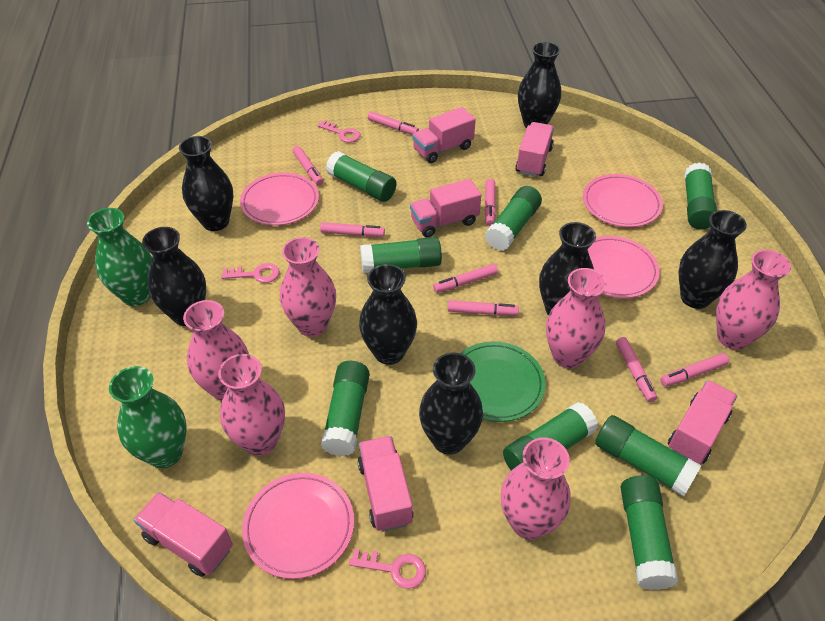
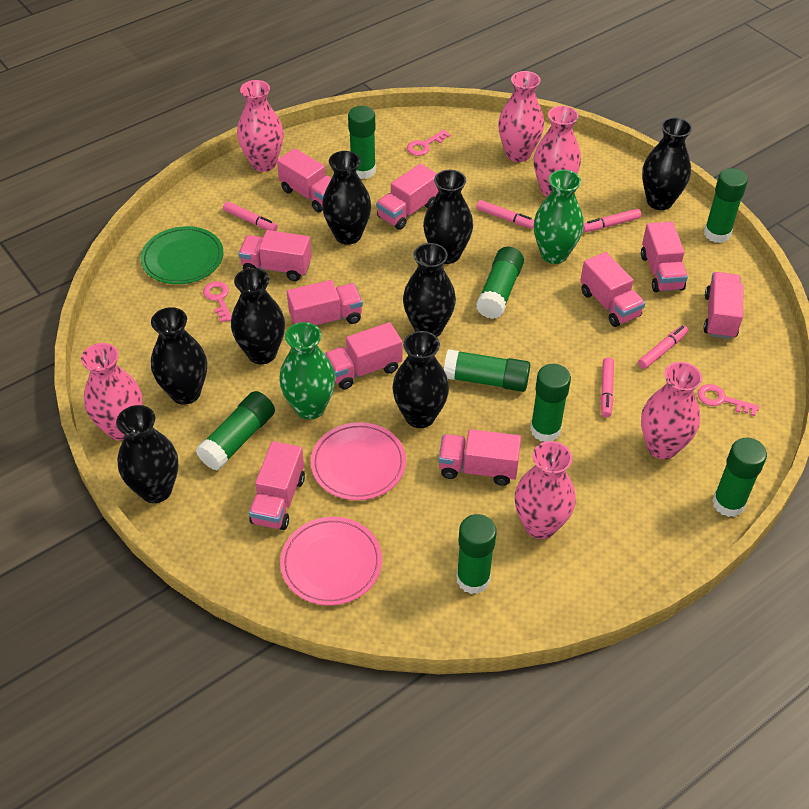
black vase: 7 -> 8
pink marker: 8 -> 5
pink plate: 4 -> 2
pink truck: 6 -> 10

